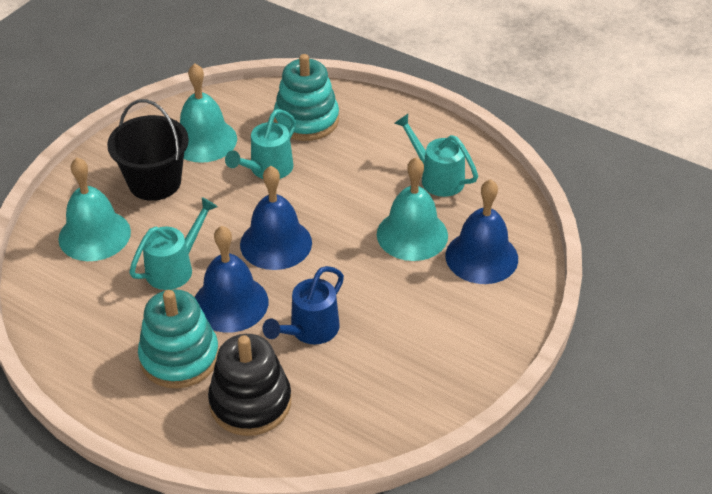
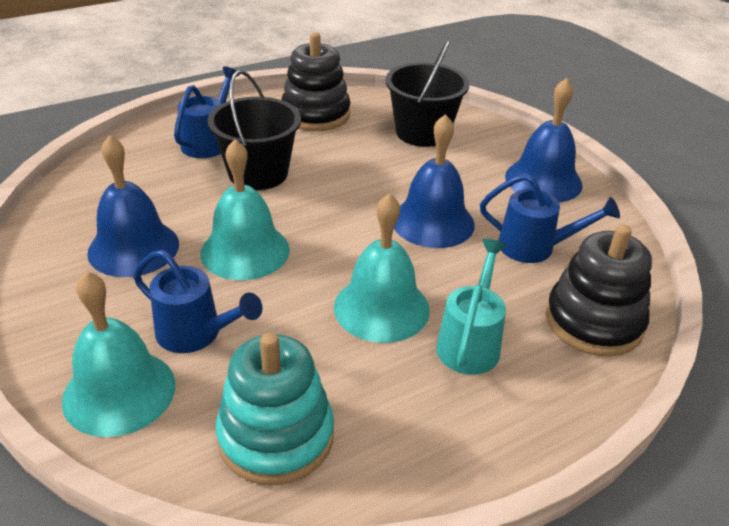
black bucket: 1 -> 2
black stacking toy: 1 -> 2
blue watering can: 1 -> 3
turquoise stacking toy: 2 -> 1
turquoise watering can: 3 -> 1

